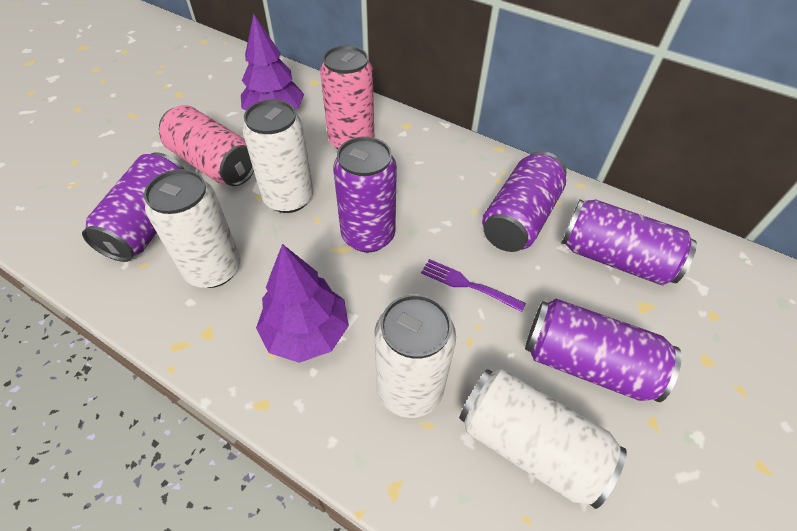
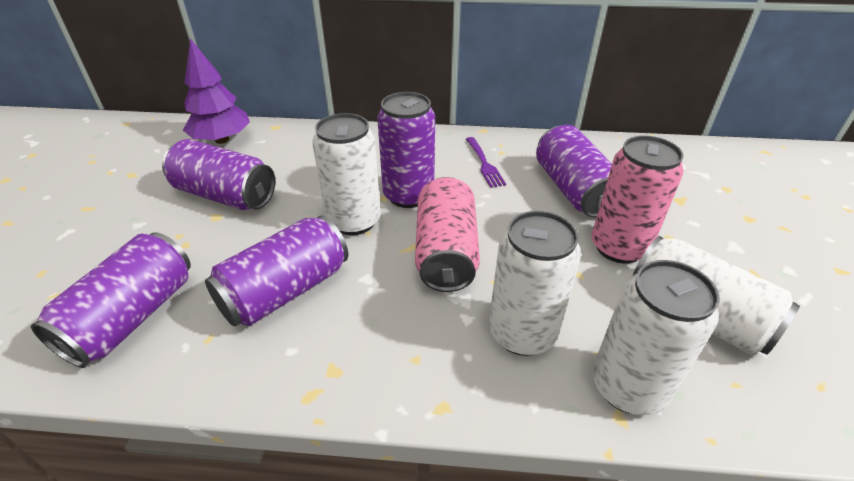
purple tree: 2 -> 1

